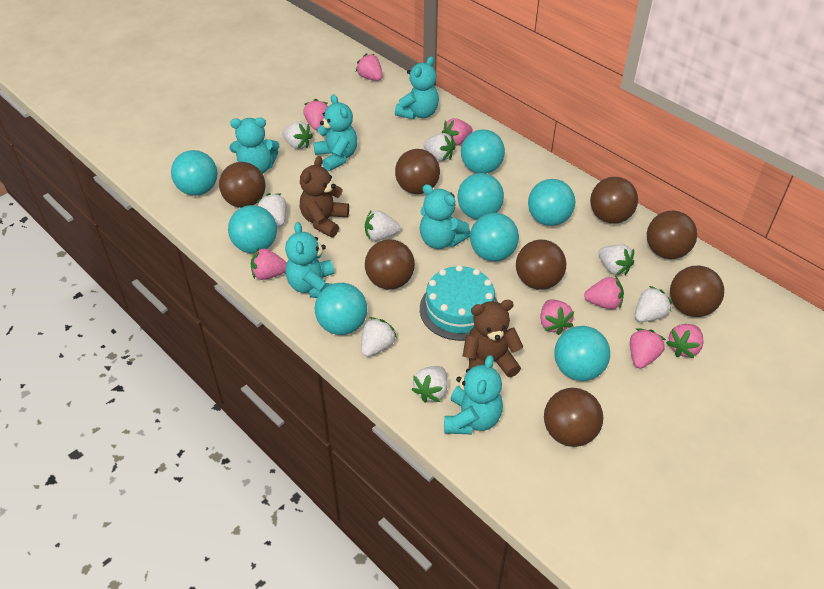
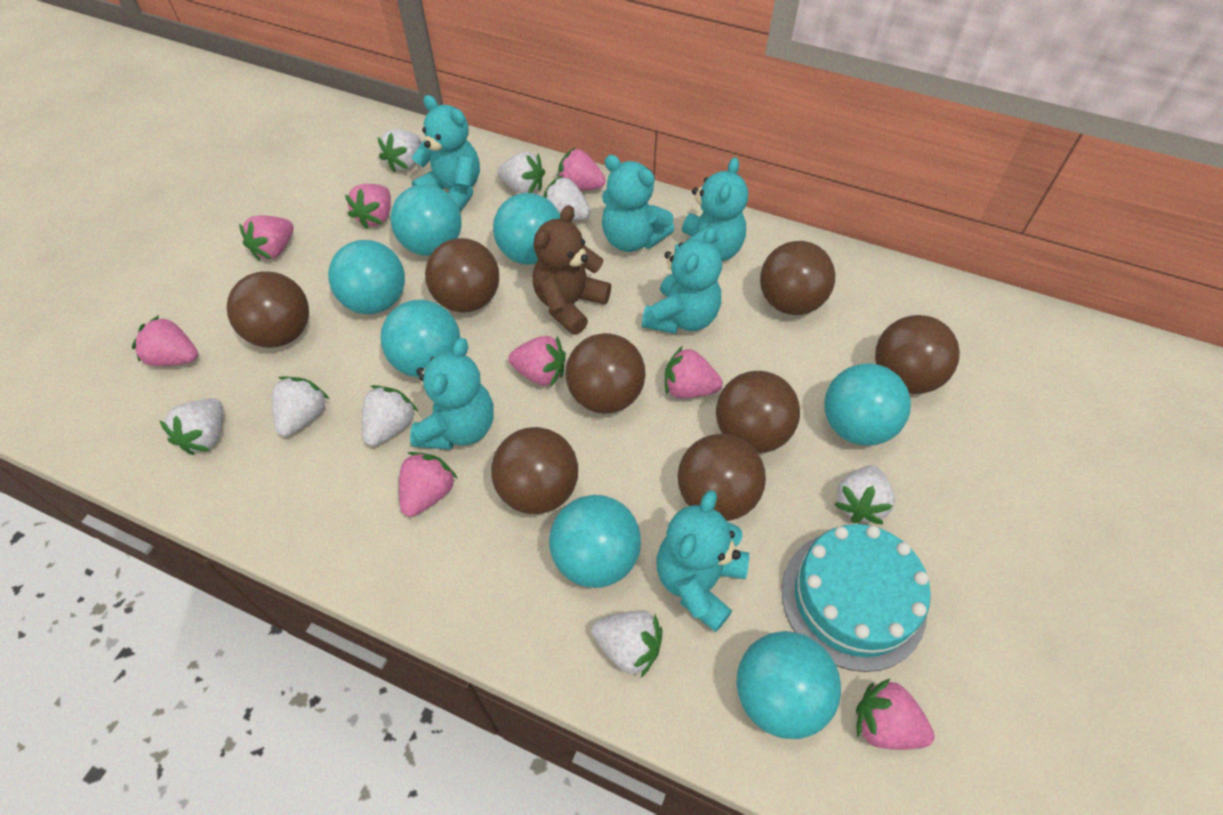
brown teddy bear: 2 -> 1
turquoise ball: 8 -> 7

